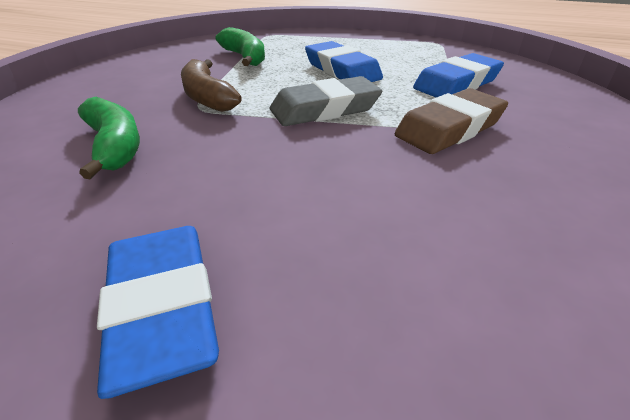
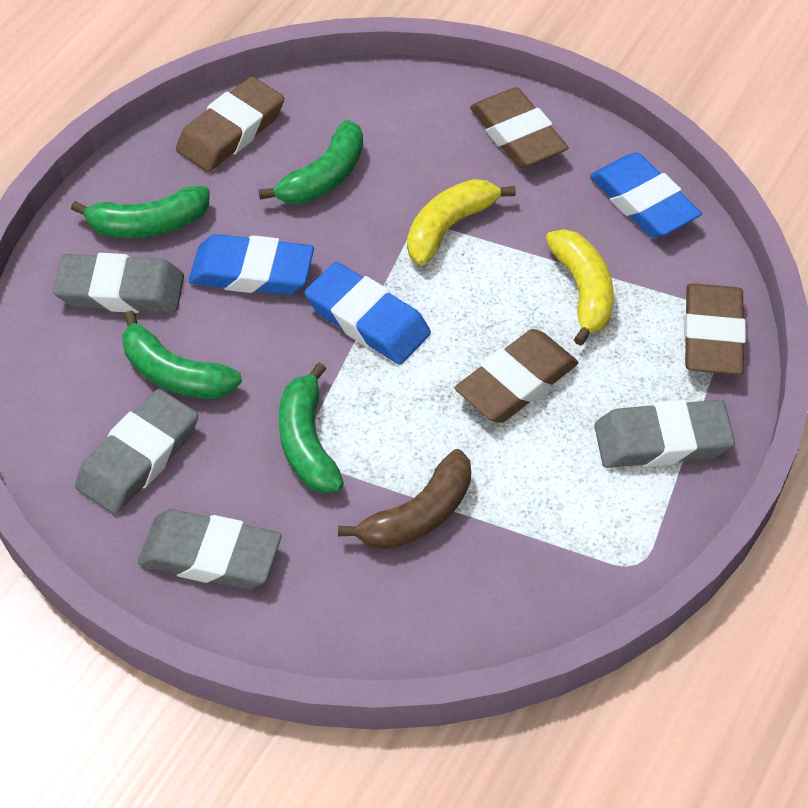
brown eraser: 1 -> 4
green banana: 2 -> 4
grey eraser: 1 -> 4
yellow banana: 0 -> 2

